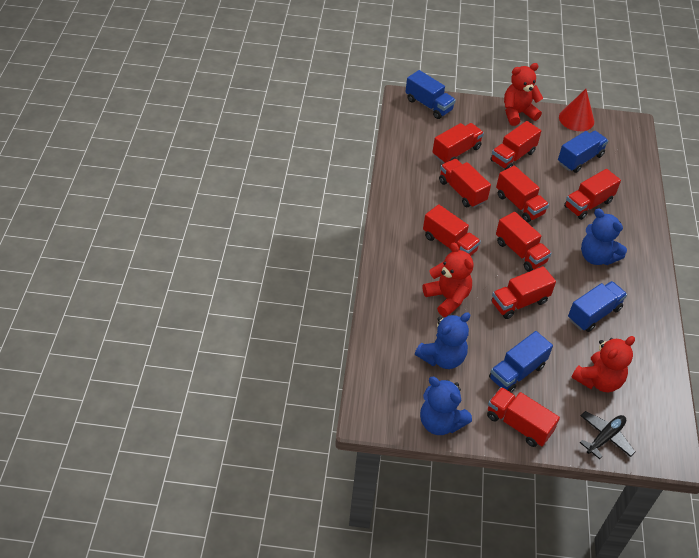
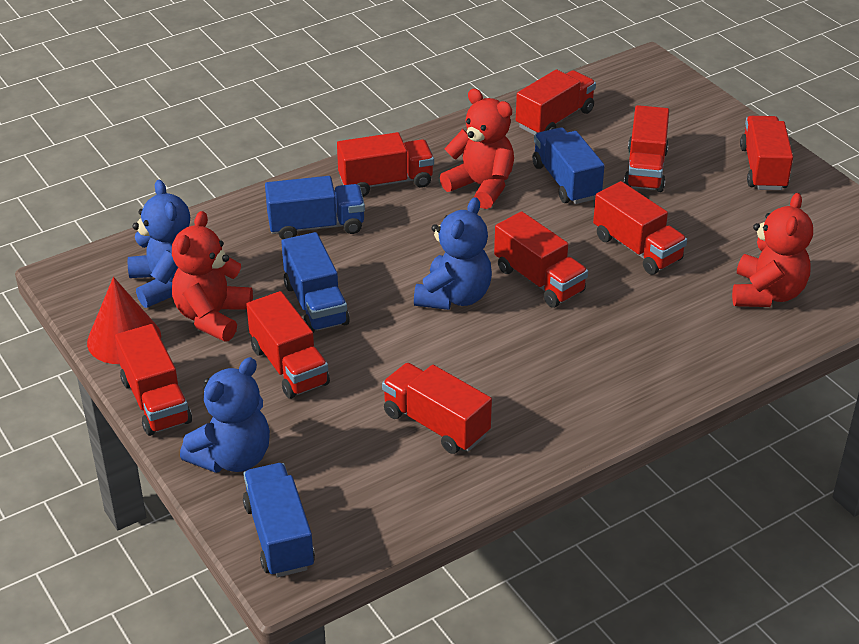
black plane: 1 -> 0

